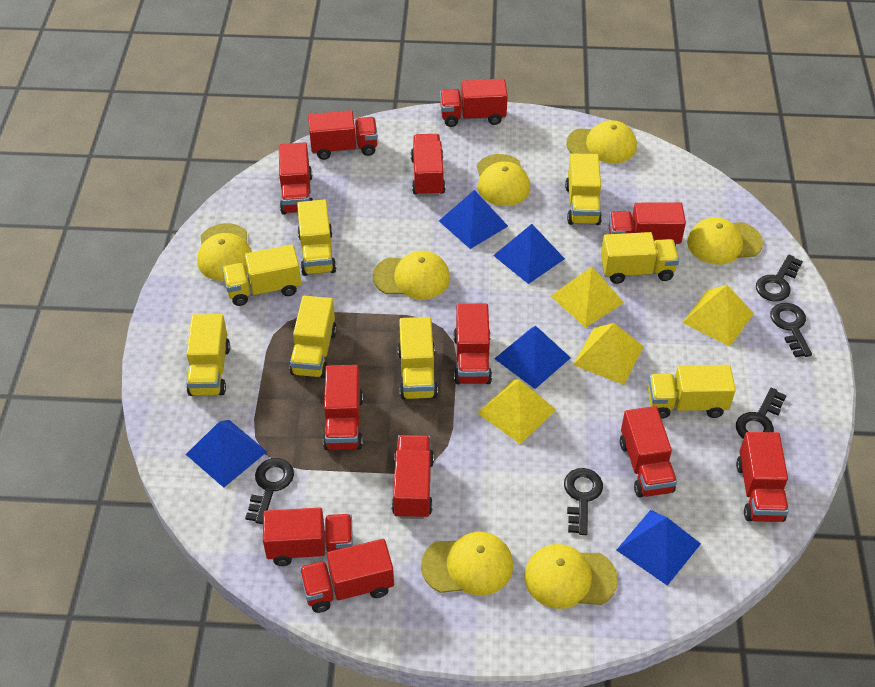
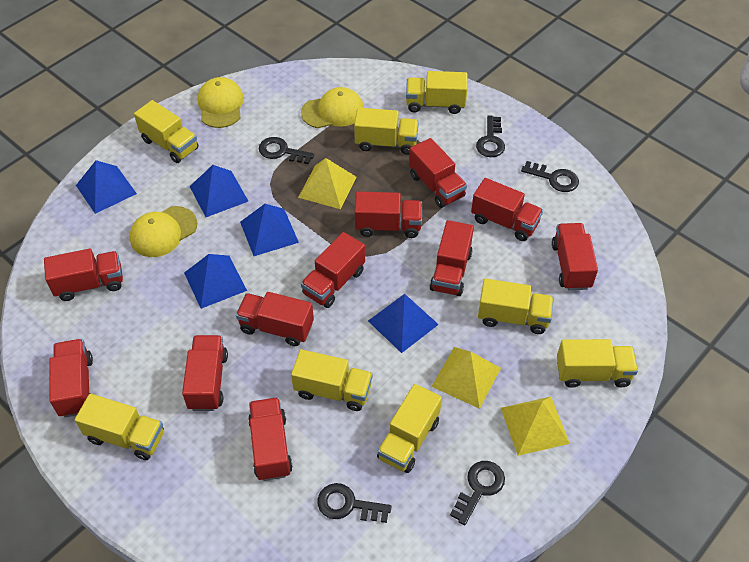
red truck: 12 -> 11
yellow cap: 7 -> 3
yellow pyramid: 4 -> 3

